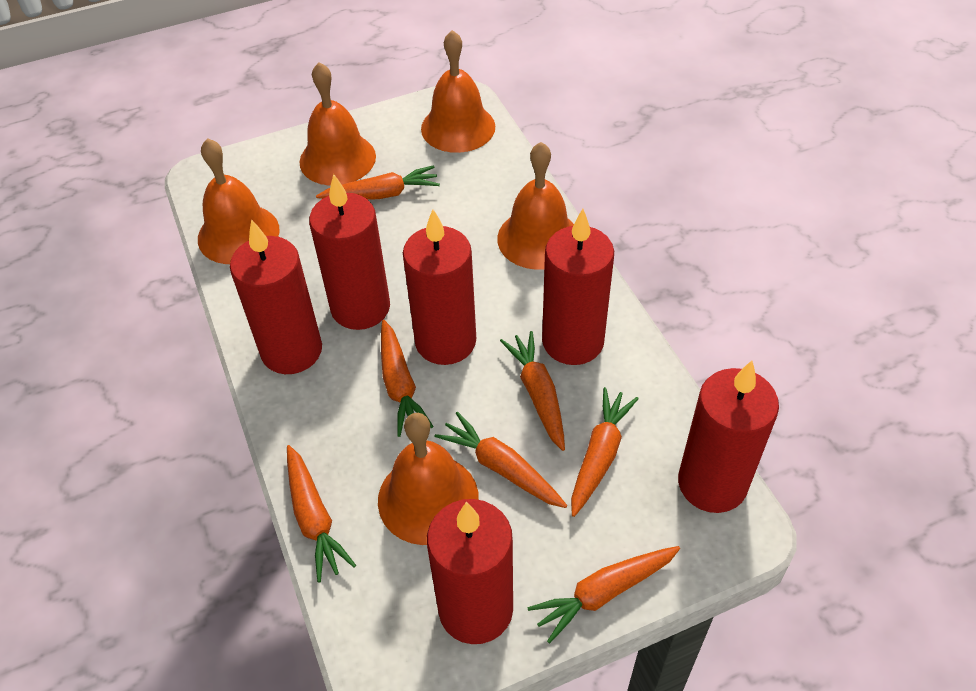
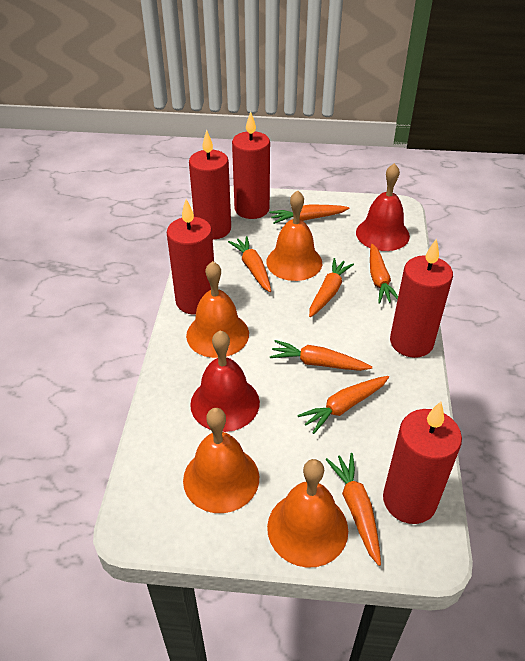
orange bell: 5 -> 4
red bell: 0 -> 2
red candle: 6 -> 5

